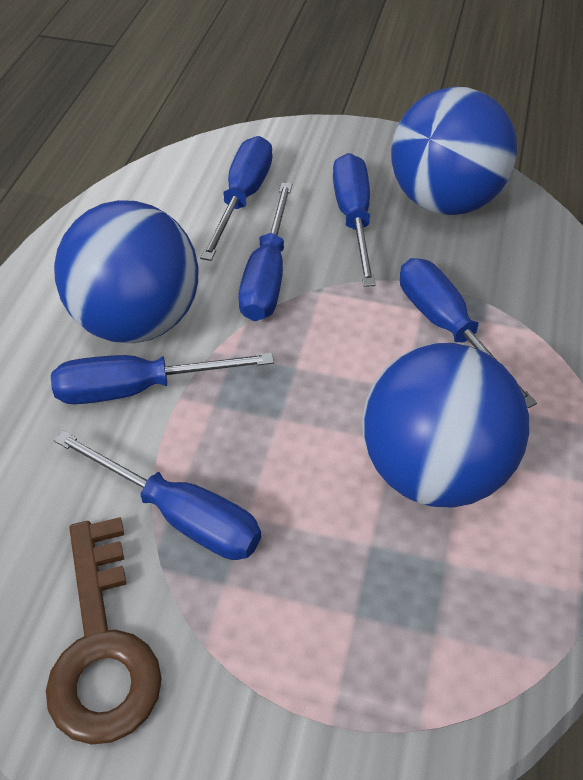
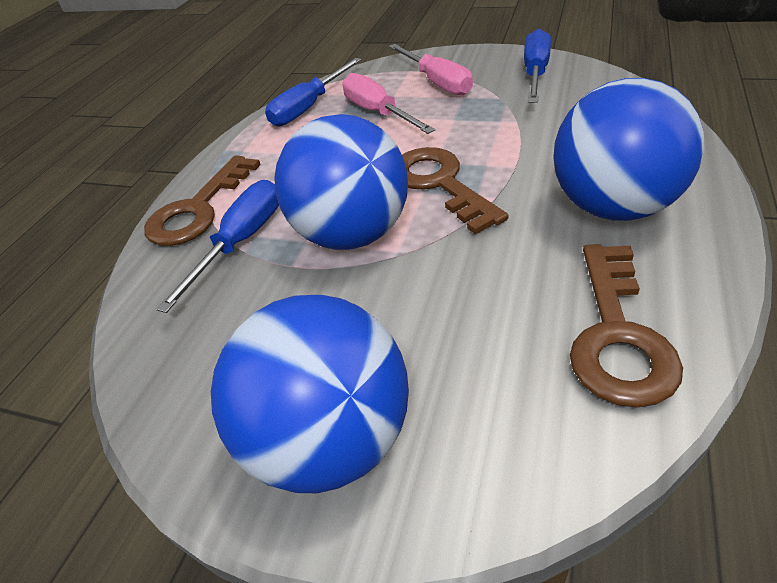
blue screwdriver: 6 -> 3
brown key: 1 -> 3
pink screwdriver: 0 -> 2

